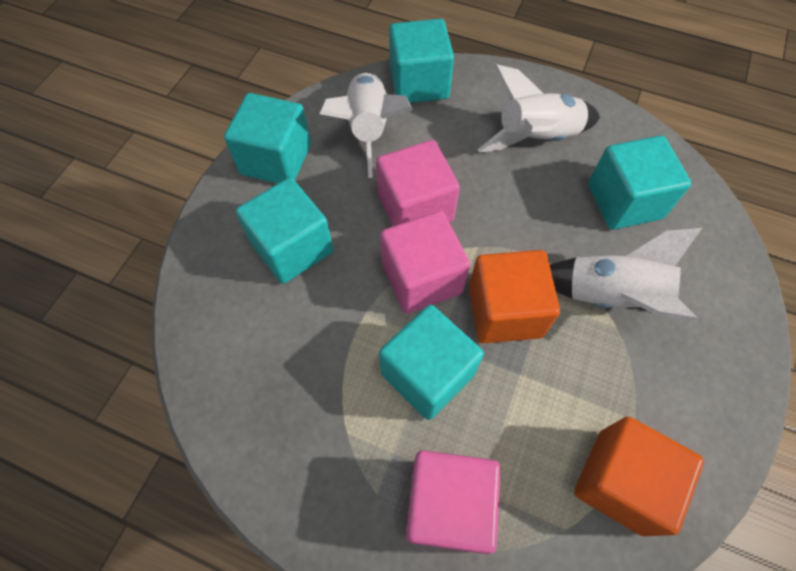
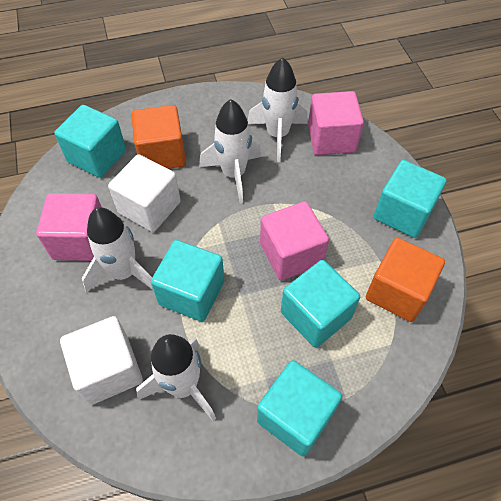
white cube: 0 -> 2
white rocket: 3 -> 4

